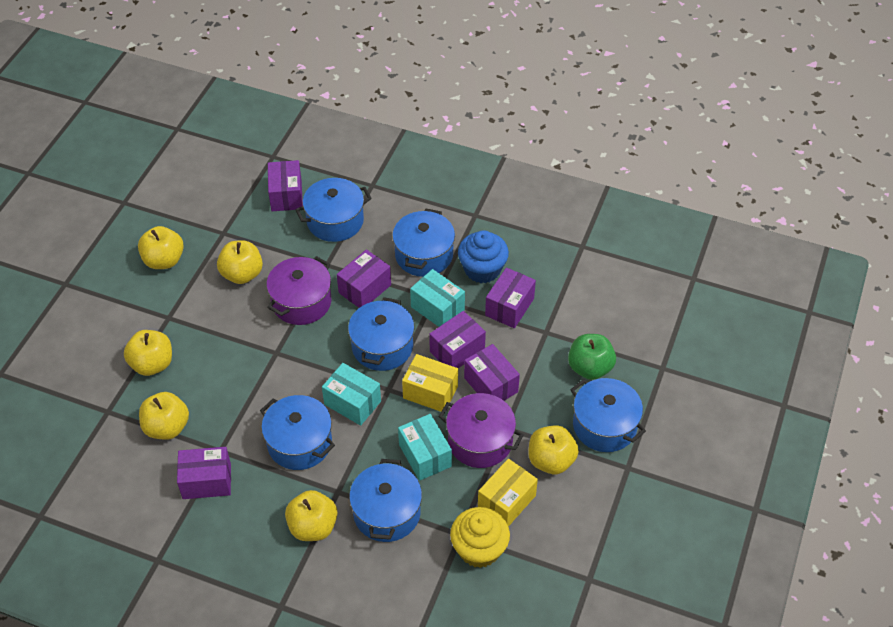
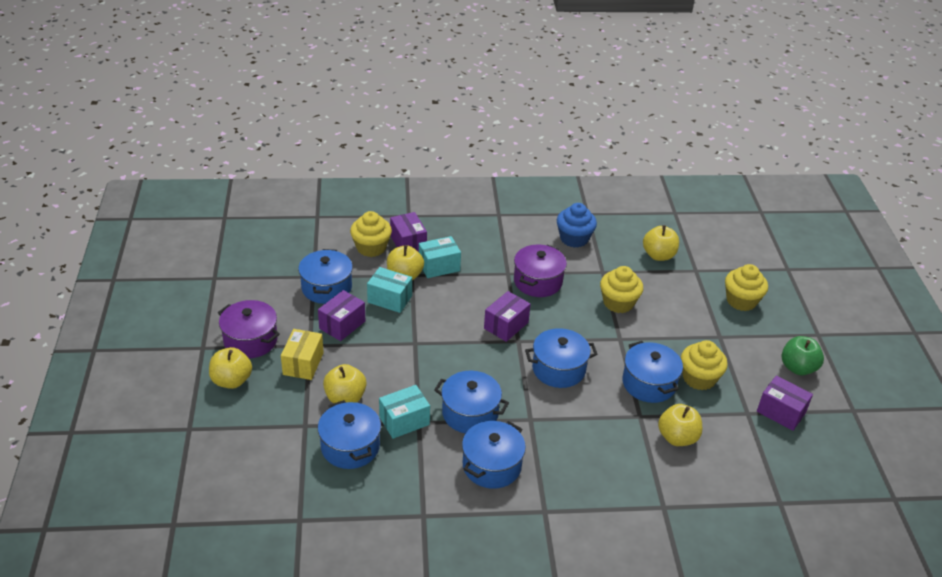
purple box: 6 -> 4
yellow apple: 6 -> 5
yellow box: 2 -> 1
yellow cupcake: 1 -> 4

